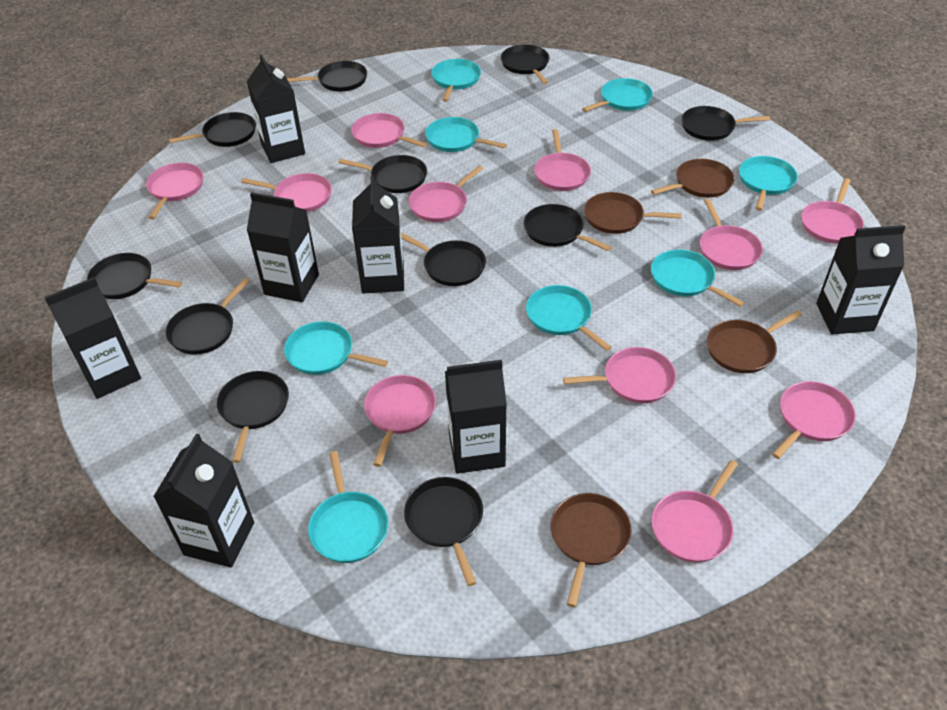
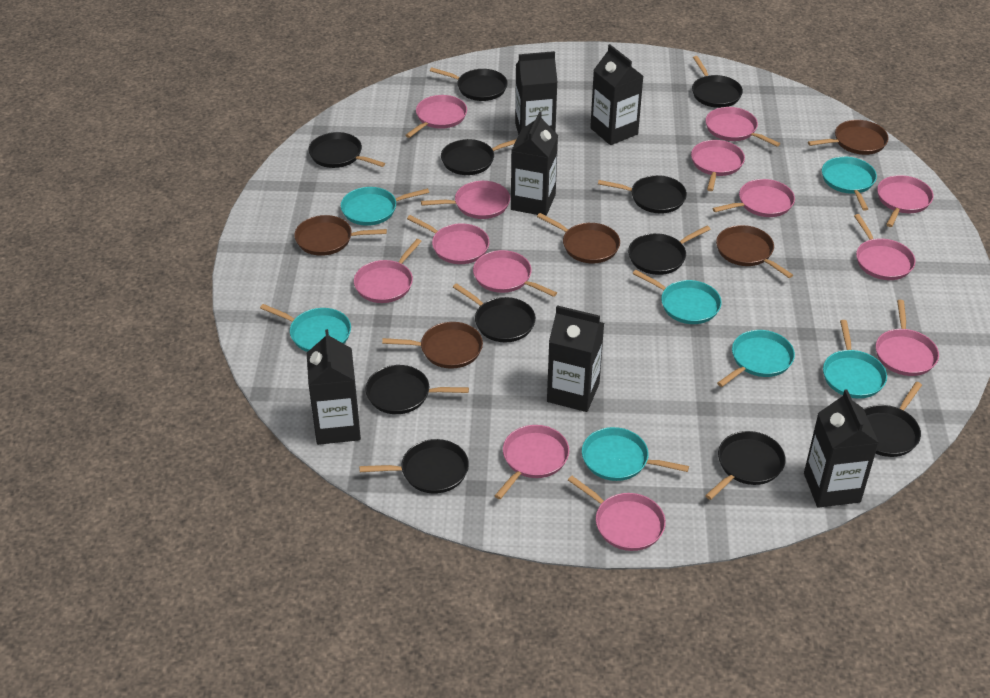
black carton: 7 -> 6
brown pan: 4 -> 5
pink pan: 11 -> 13
turquoise pan: 8 -> 7

